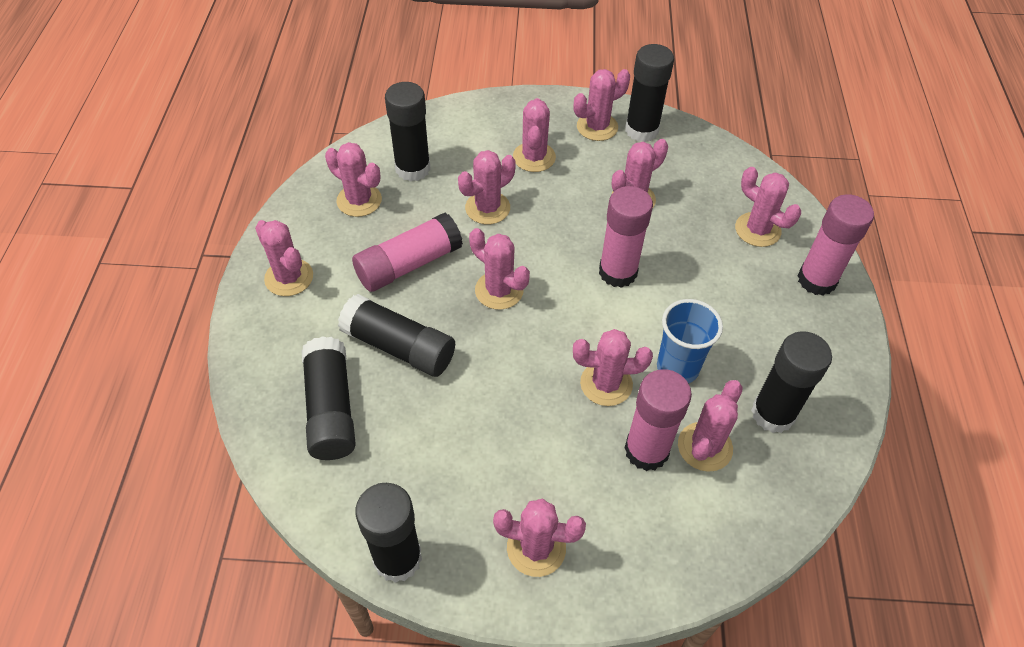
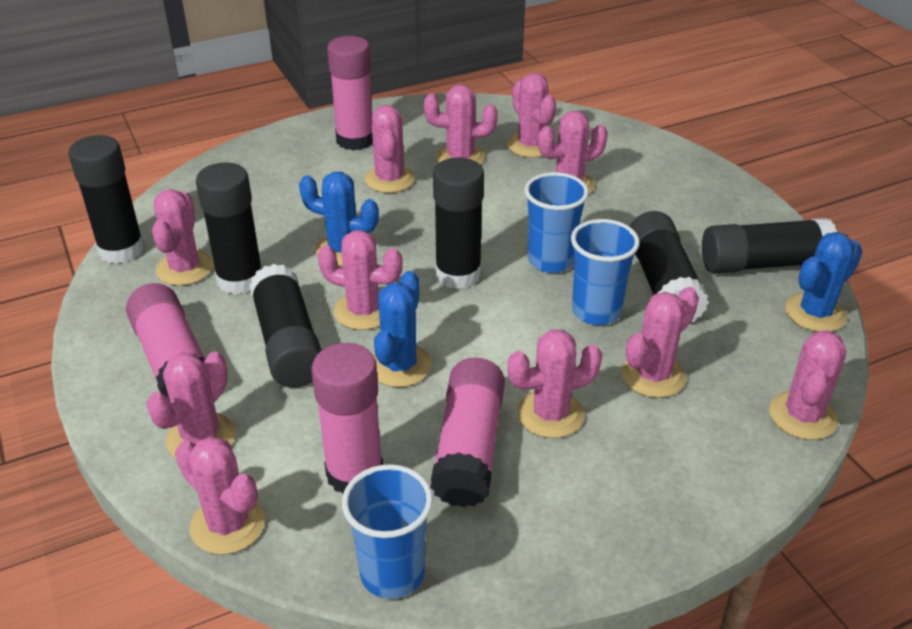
blue cactus: 0 -> 3
blue cup: 1 -> 3

